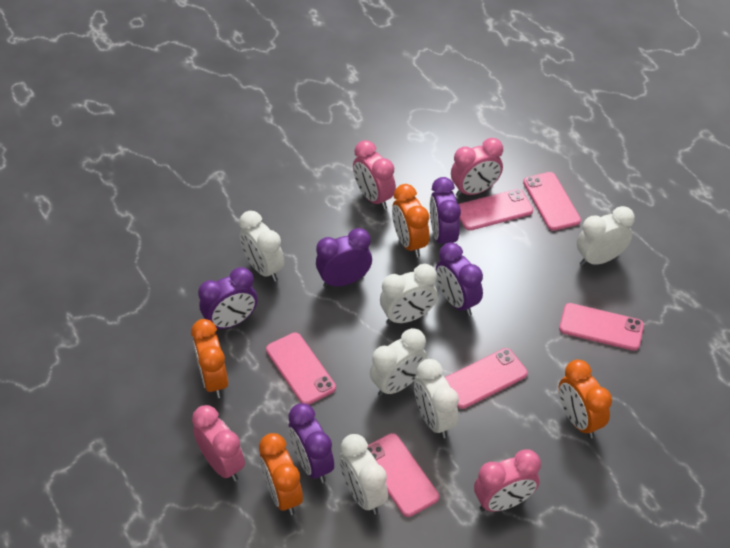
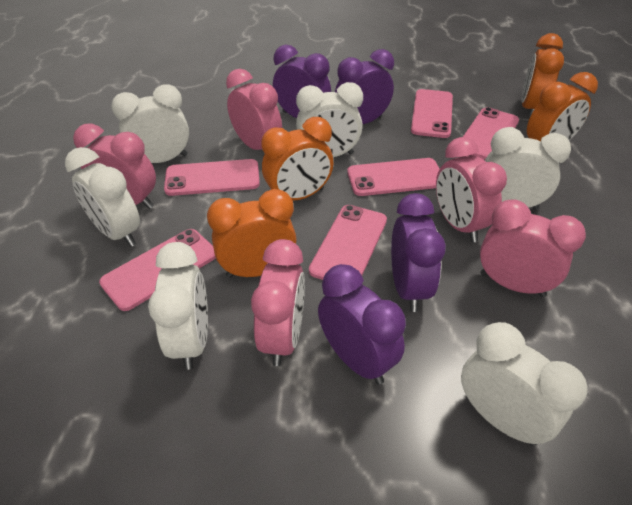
pink clock: 4 -> 5
purple clock: 5 -> 4

